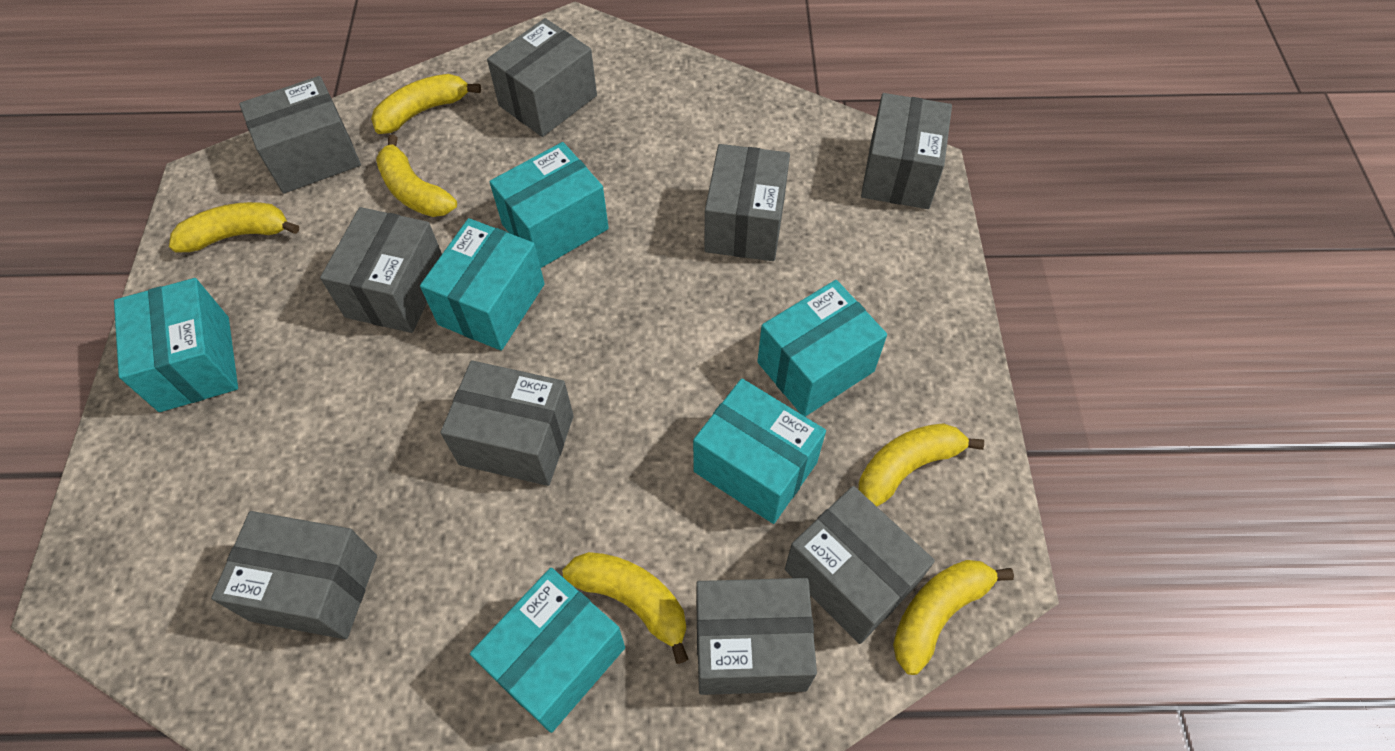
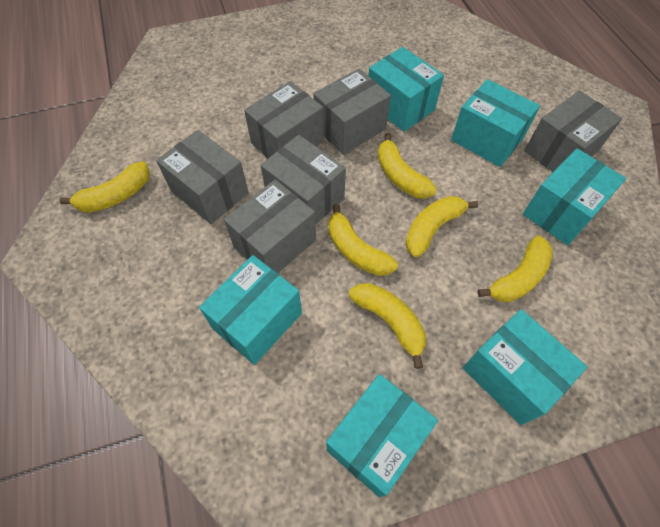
grey box: 9 -> 6

